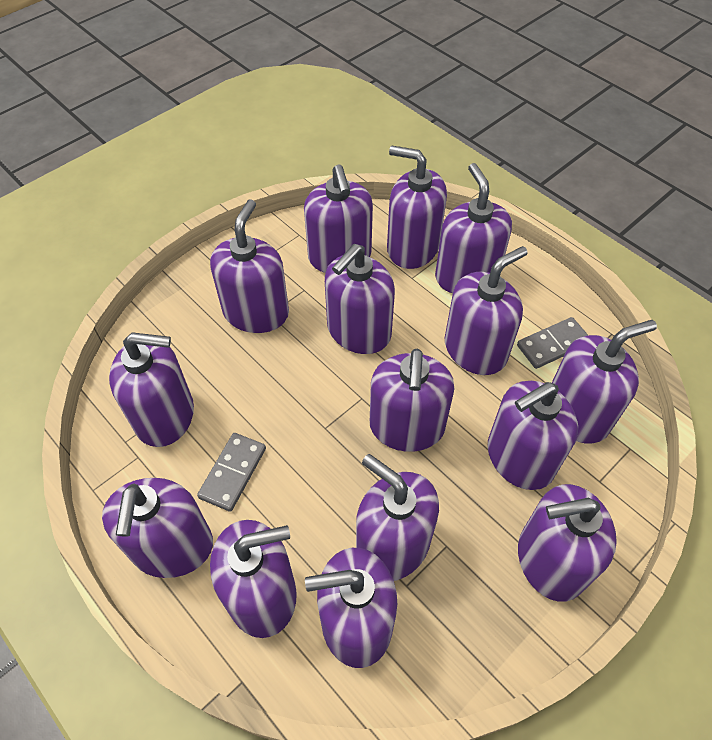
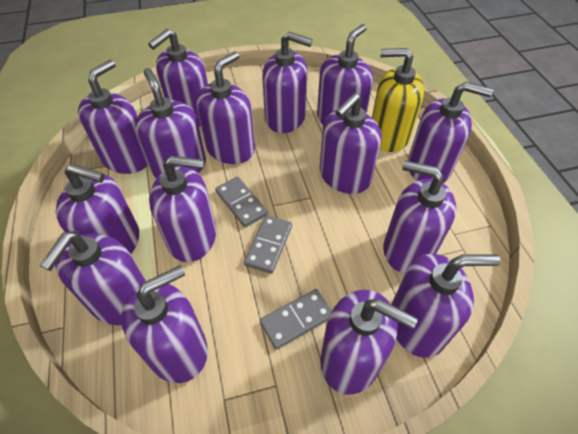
grey domino: 2 -> 3
yellow soap dispenser: 0 -> 1

